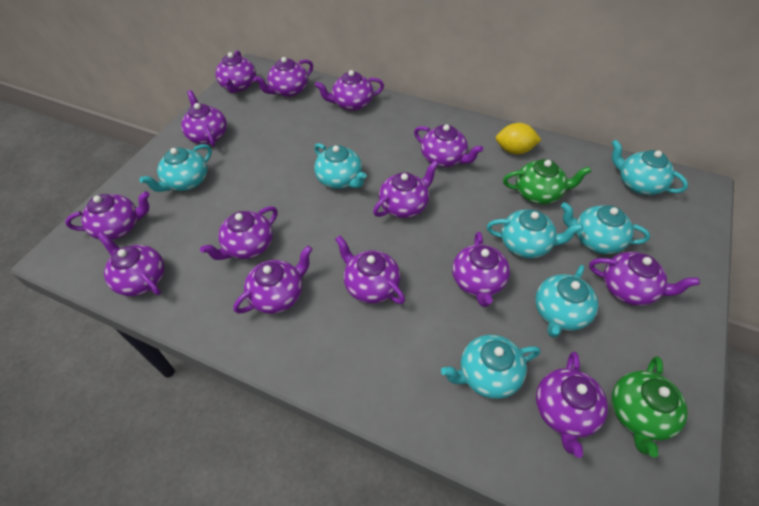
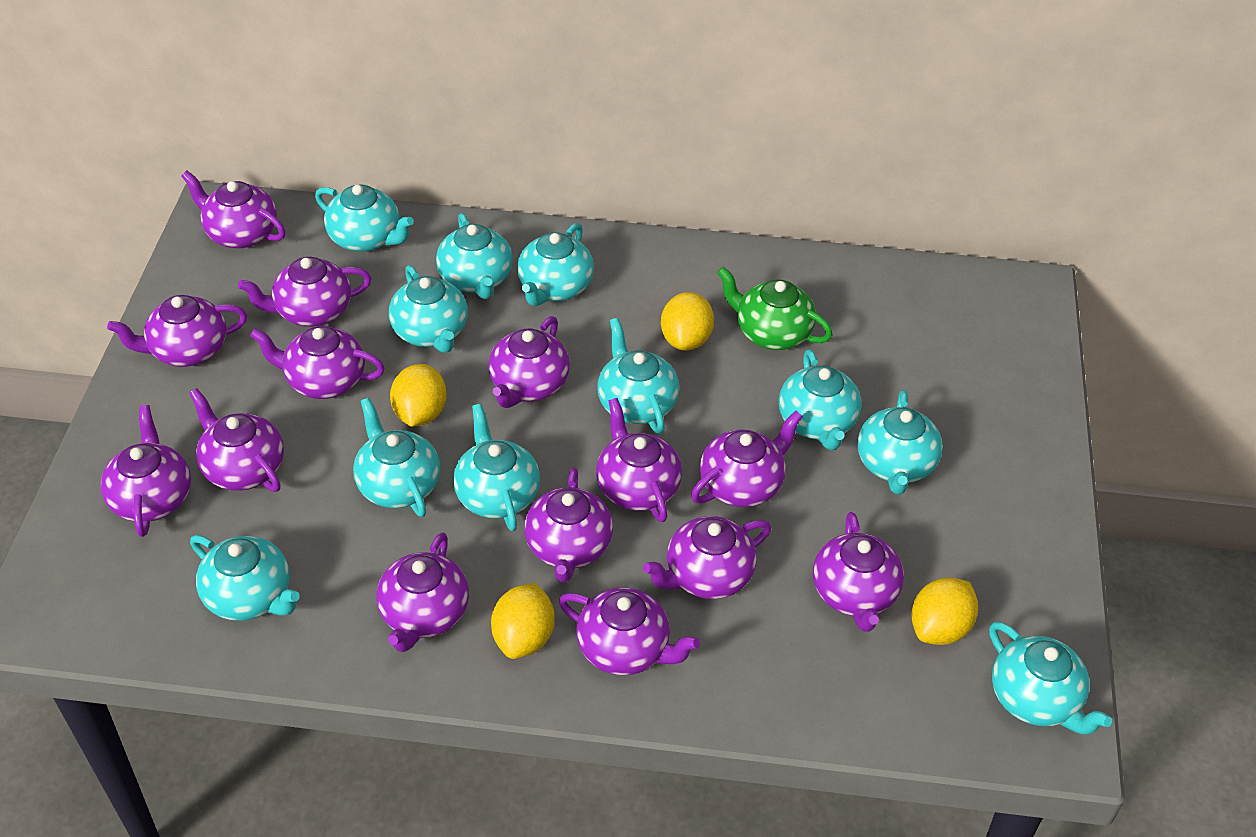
green teapot: 2 -> 1
turquoise teapot: 7 -> 11
yellow lemon: 1 -> 4

